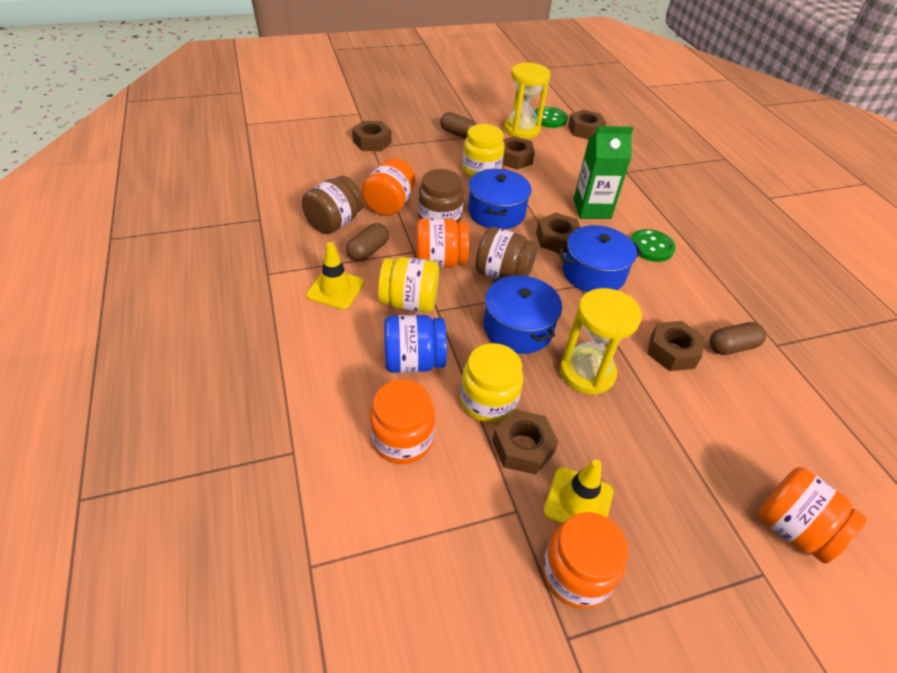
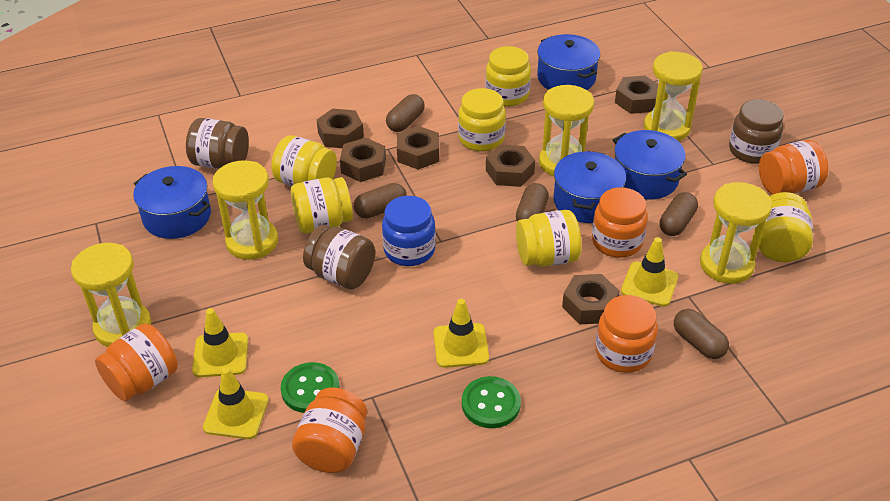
blue pot: 3 -> 4
brown capsule: 3 -> 5
green carton: 1 -> 0
yellow hourglass: 2 -> 5
yellow jar: 3 -> 6
yellow traffic cone: 2 -> 4

